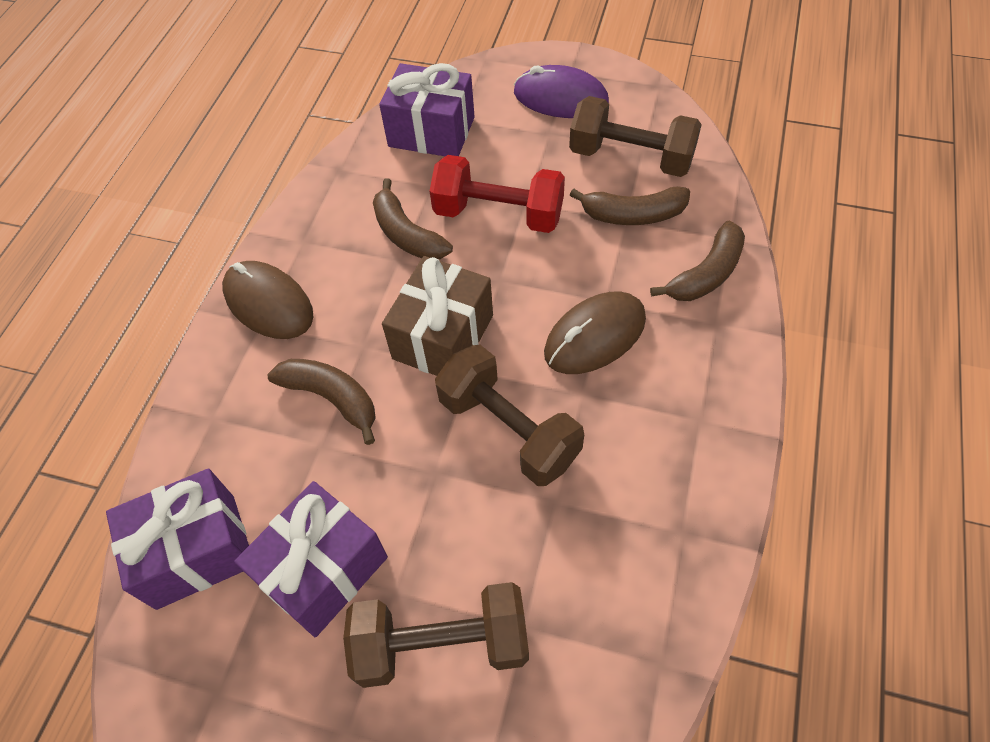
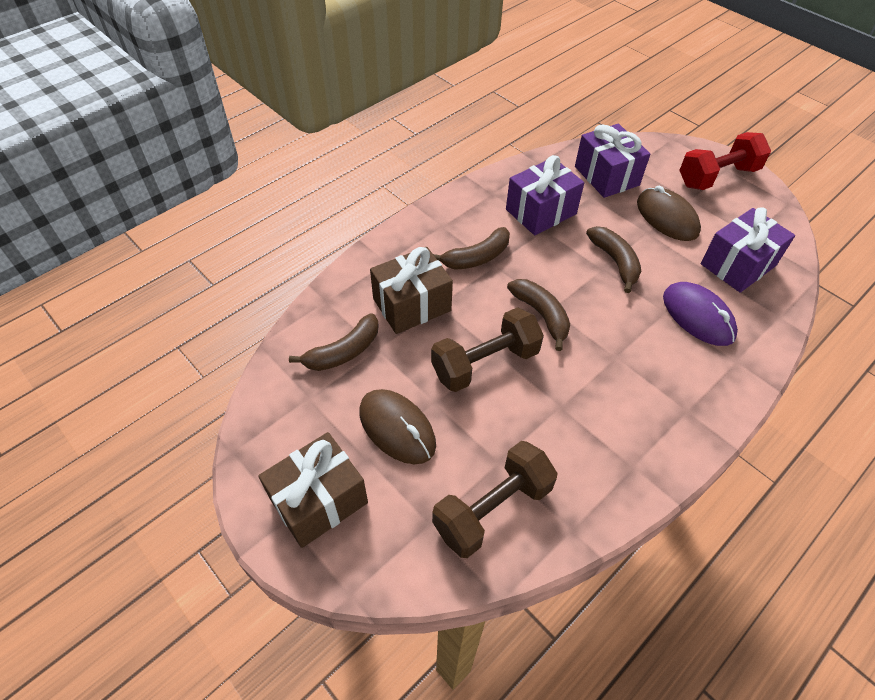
brown dumbbell: 3 -> 2
brown gift: 1 -> 2

